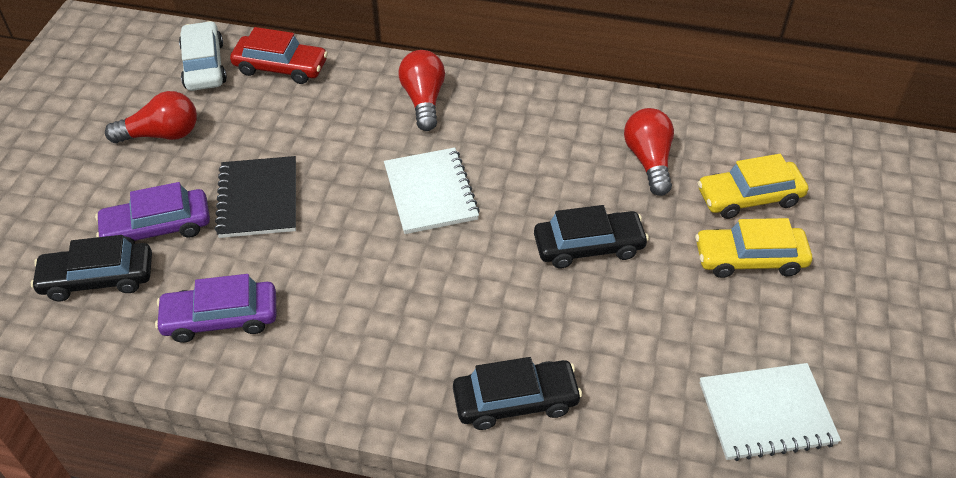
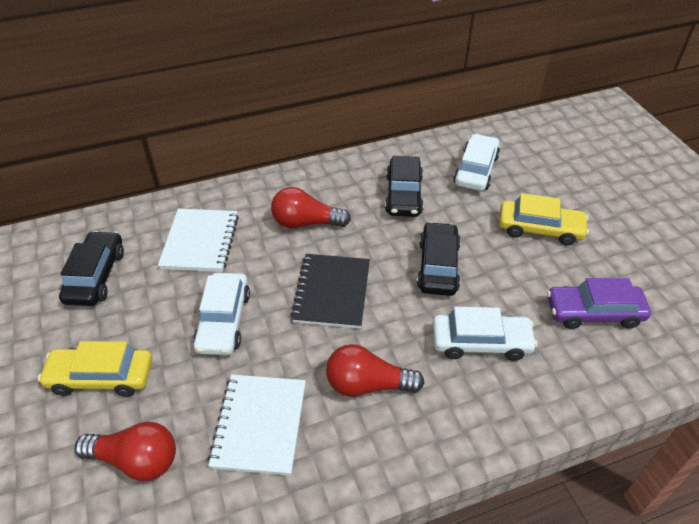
purple car: 2 -> 1
red car: 1 -> 0
white car: 1 -> 3

